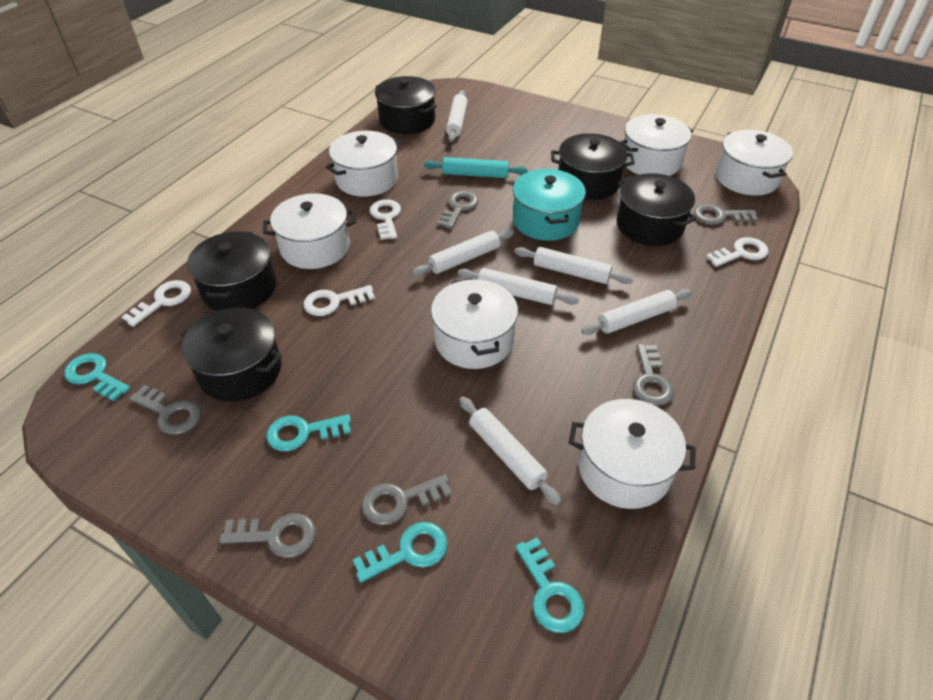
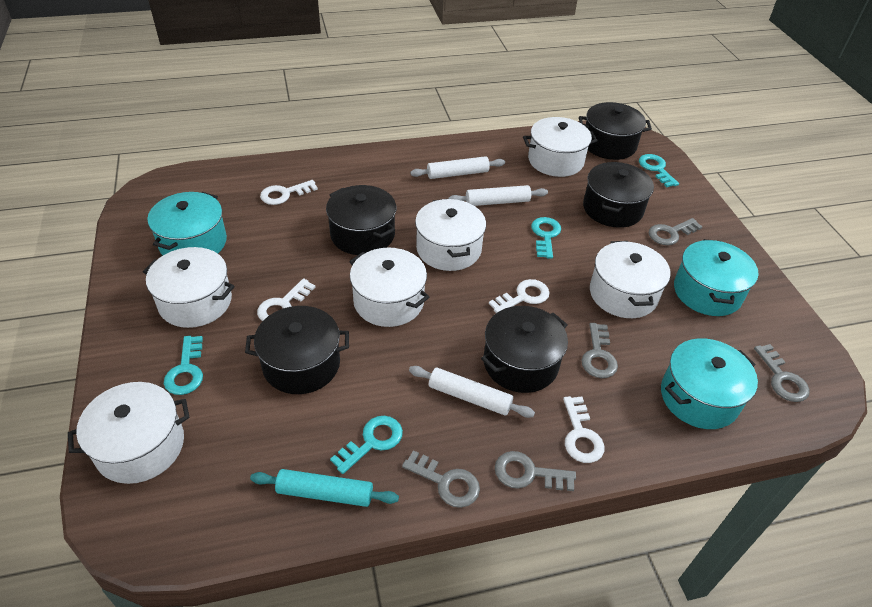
grey key: 6 -> 5
turquoise pot: 1 -> 3
white rolling pin: 6 -> 3

